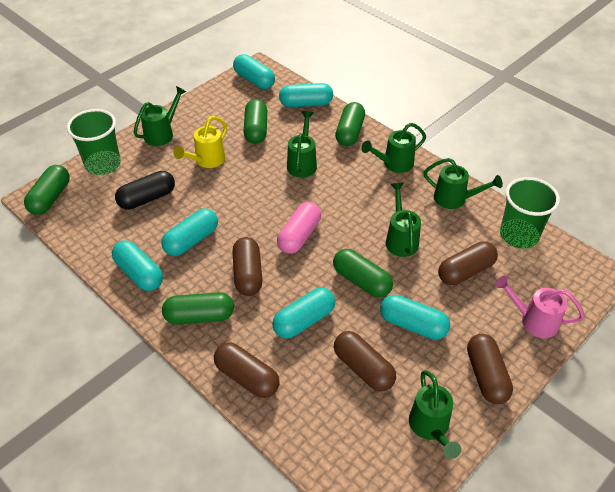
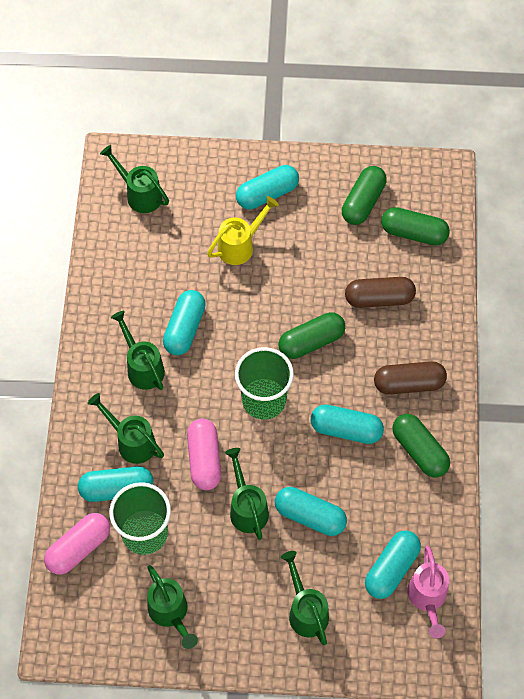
black capsule: 1 -> 0
brown capsule: 5 -> 2
green capsule: 5 -> 4
pink capsule: 1 -> 2

